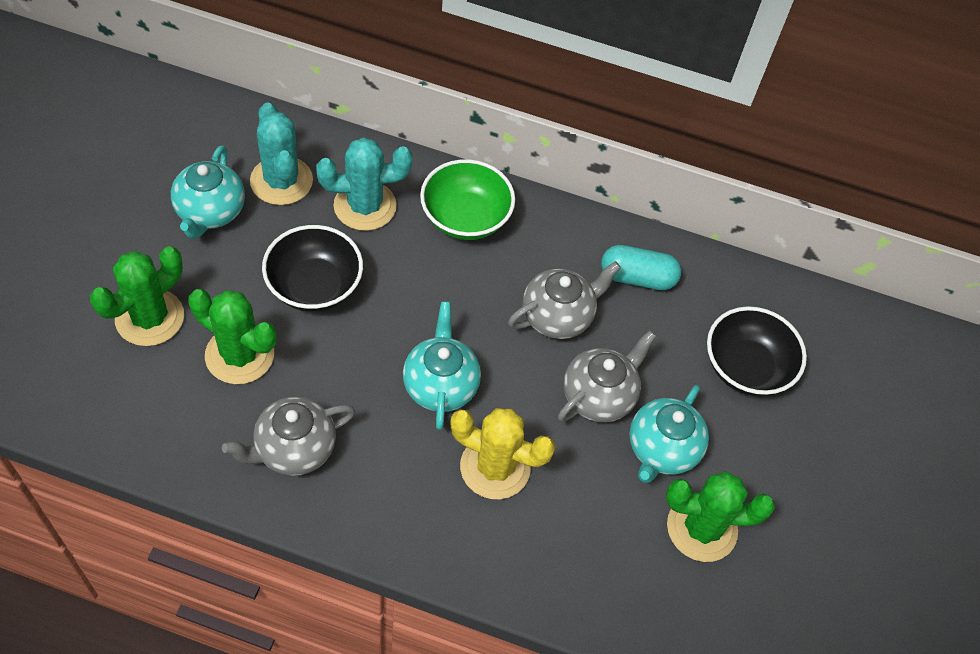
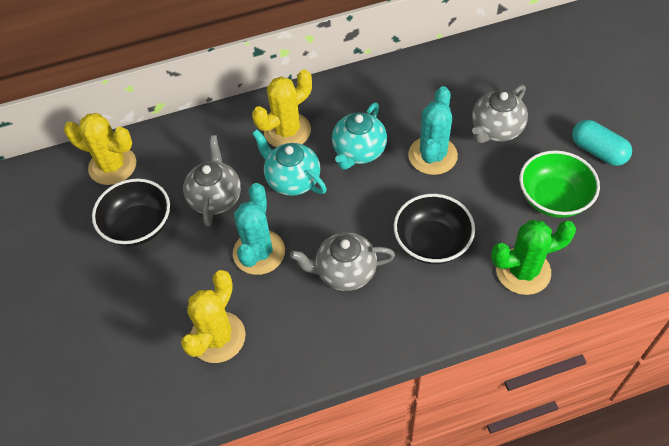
green cactus: 3 -> 1
turquoise teapot: 3 -> 2
yellow cactus: 1 -> 3

